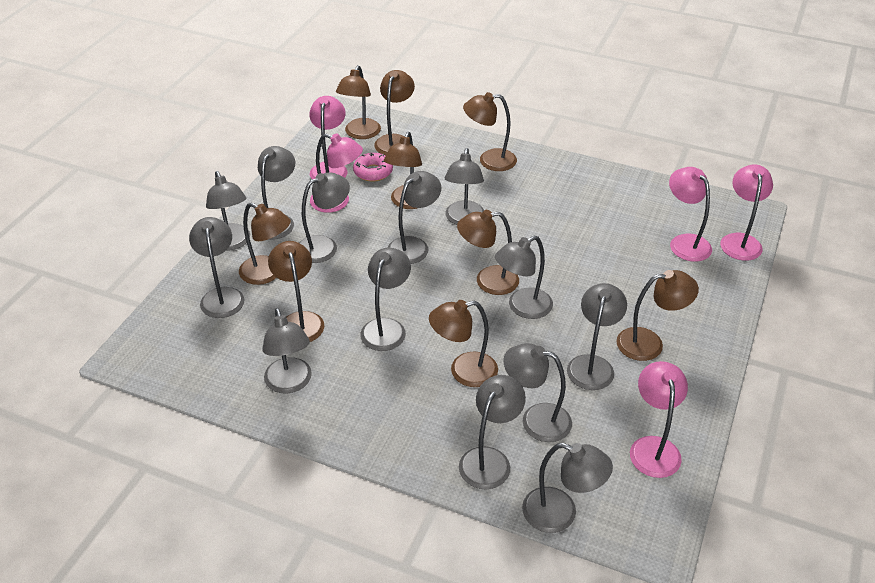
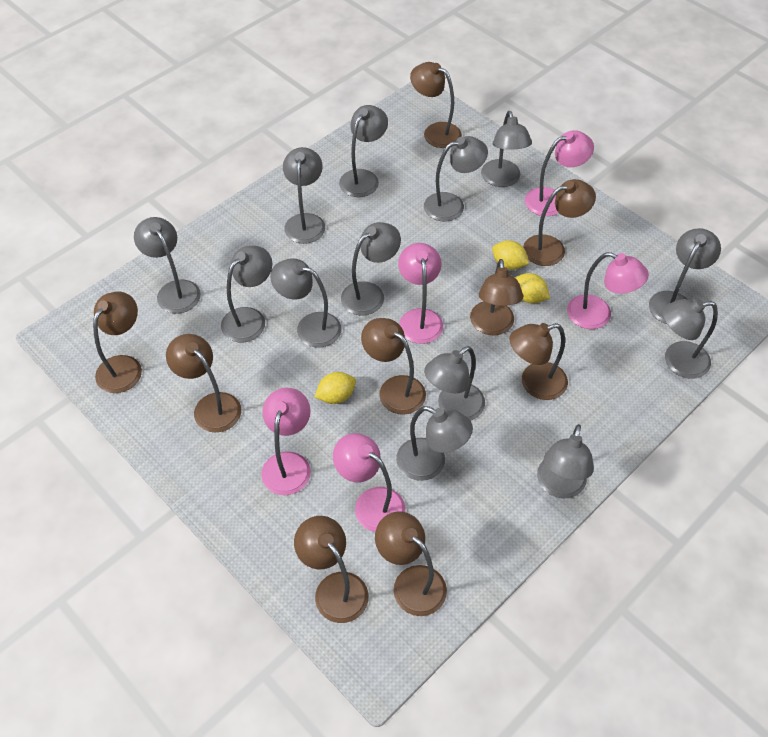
pink donut: 1 -> 0
yellow lemon: 0 -> 3

